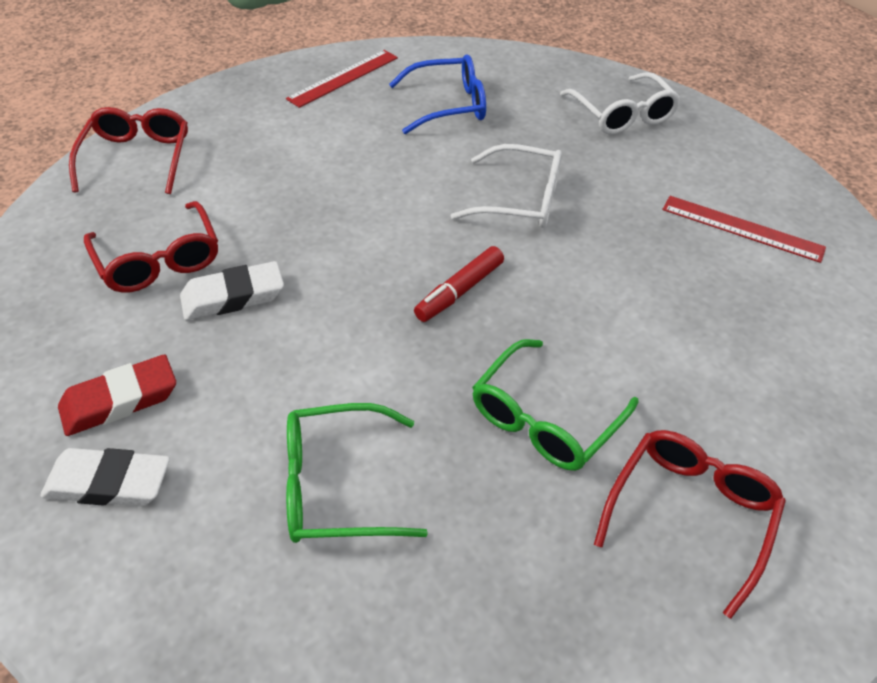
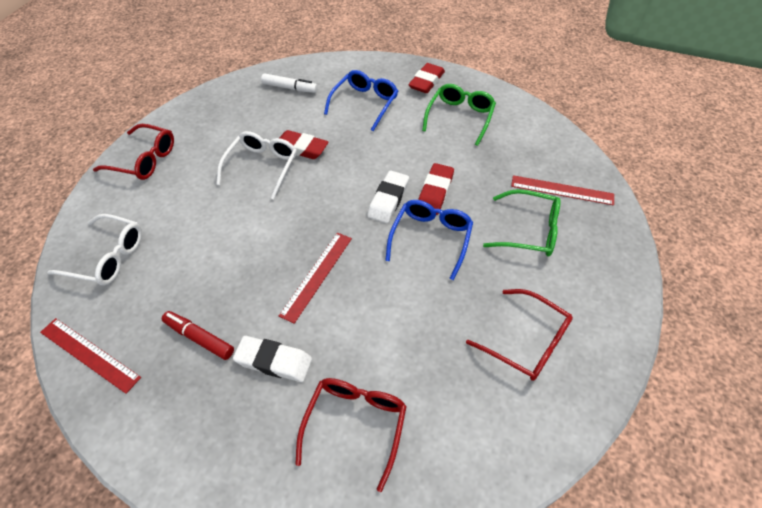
blue glasses: 1 -> 2
red eraser: 1 -> 3
red ruler: 2 -> 3
white marker: 0 -> 1

